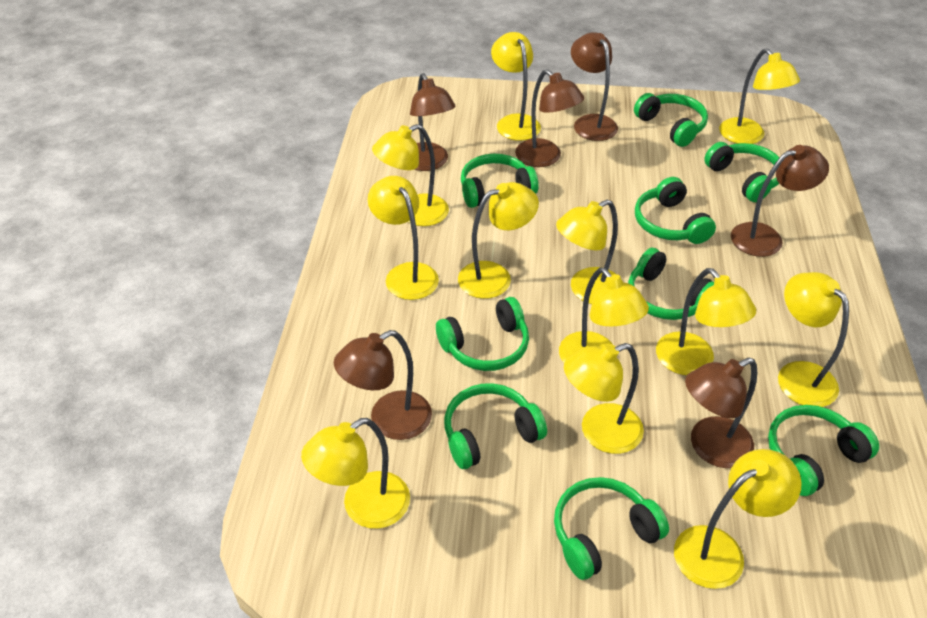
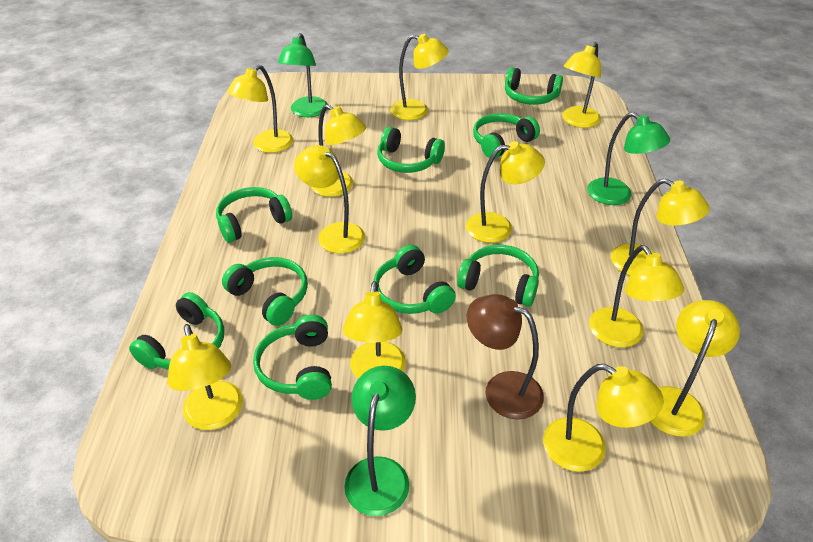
brown lamp: 6 -> 1
green lamp: 0 -> 3

